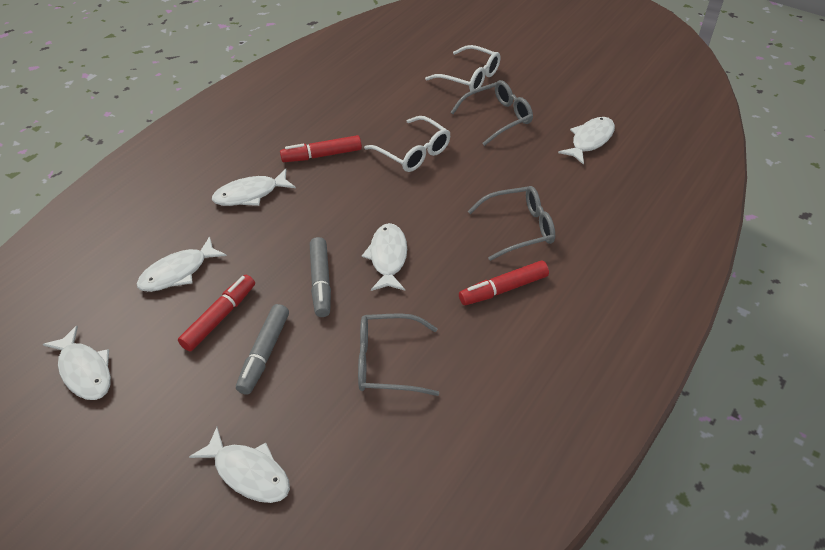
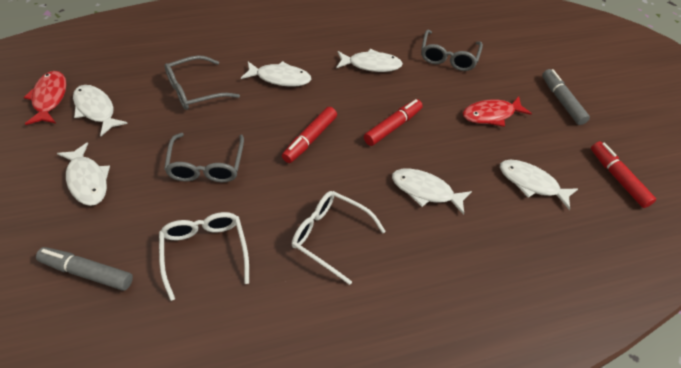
red fish: 0 -> 2

